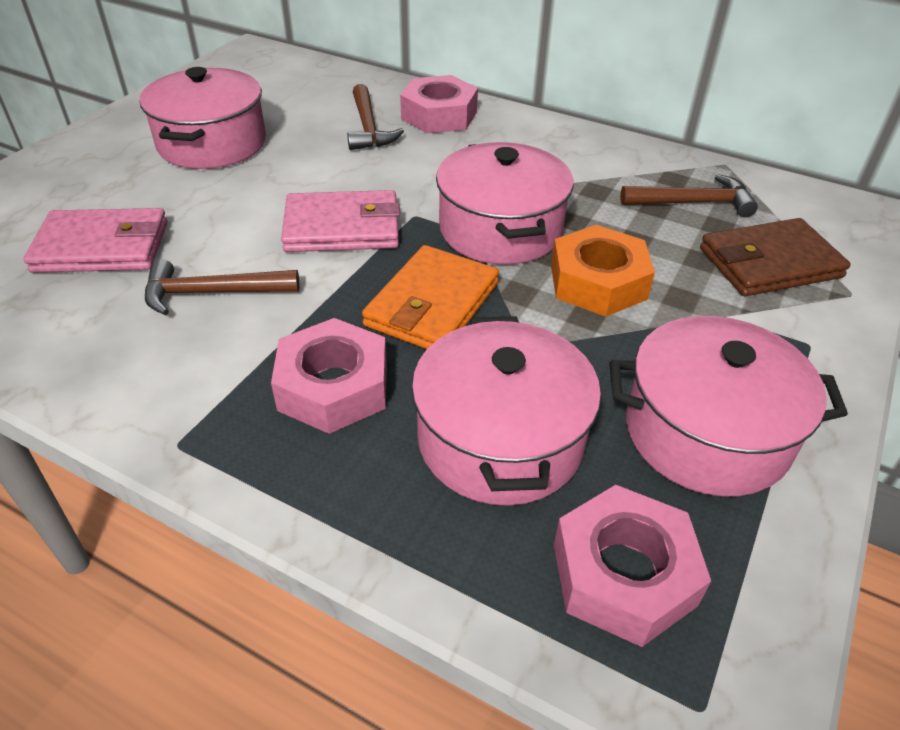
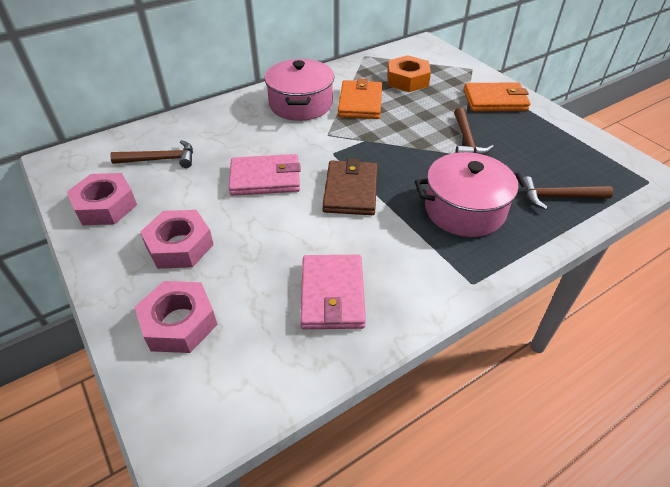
orange wallet: 1 -> 2
pink pot: 4 -> 2

